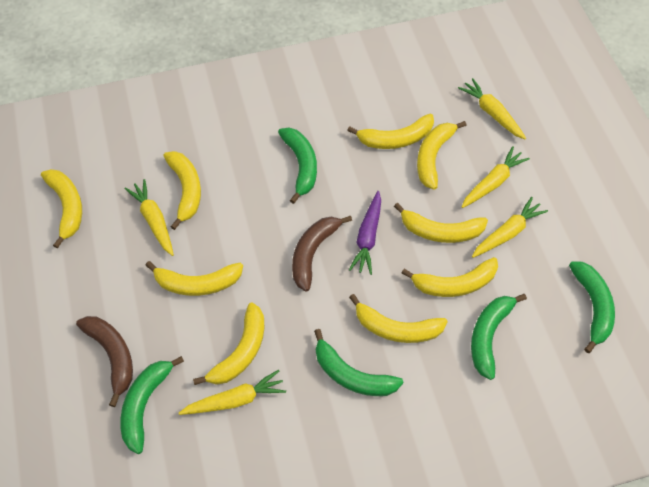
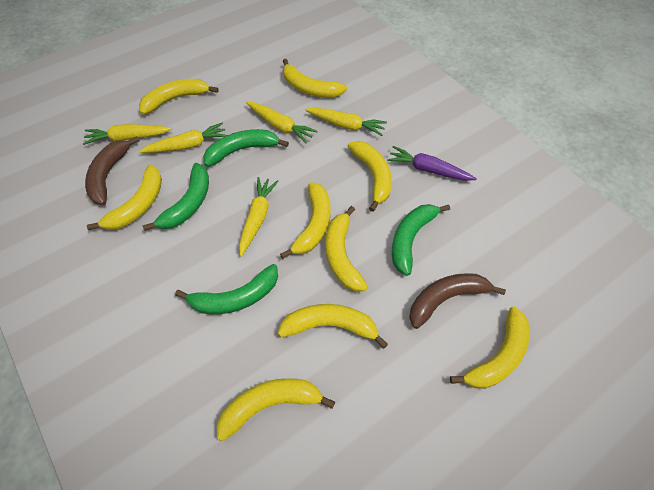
green banana: 5 -> 4

